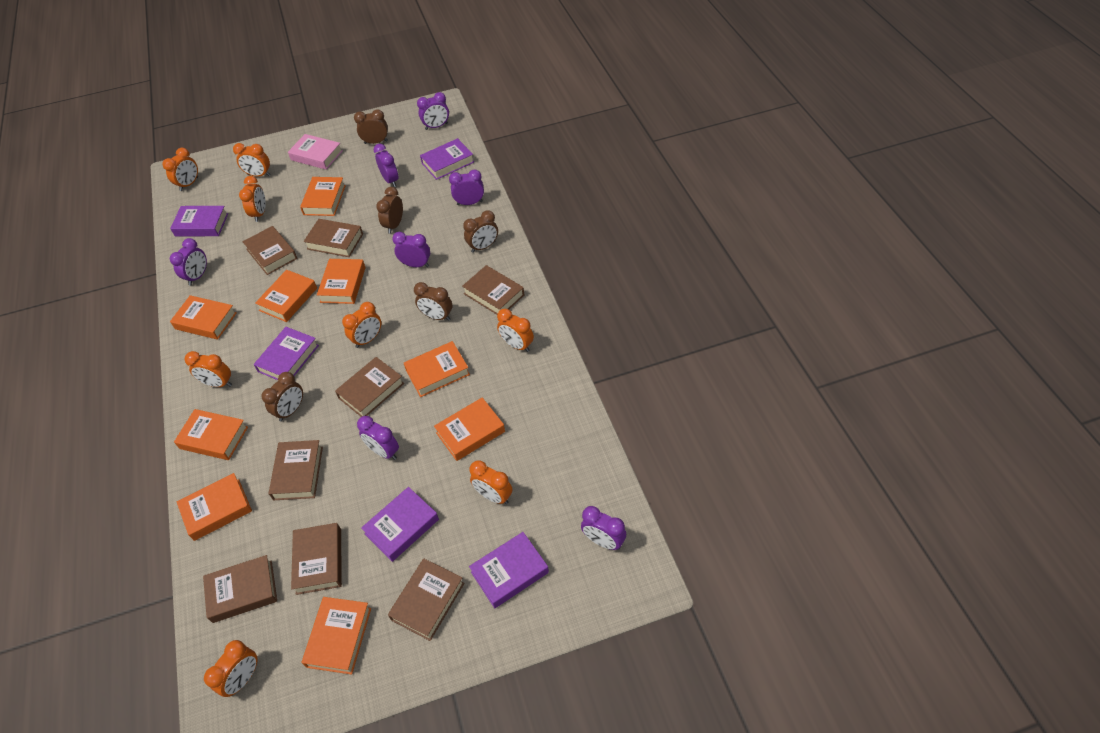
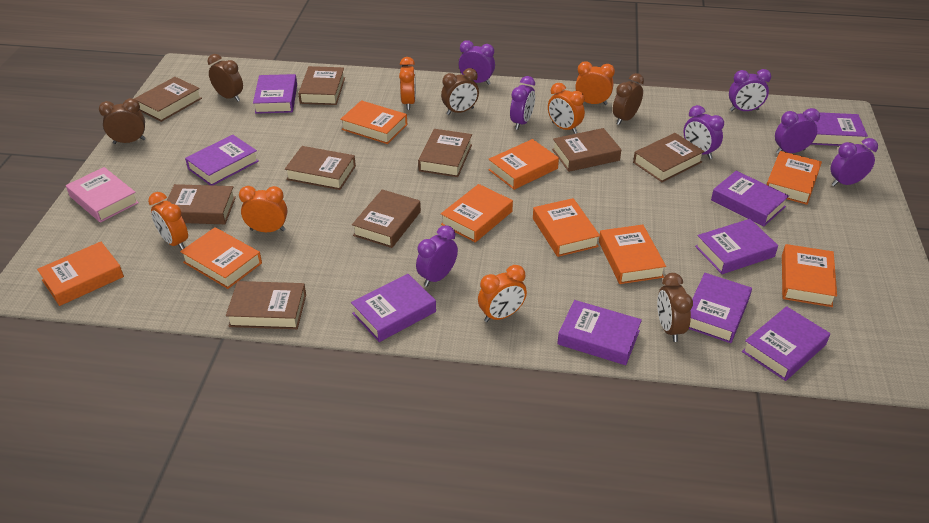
brown book: 8 -> 9
orange clock: 8 -> 6
purple book: 5 -> 9

